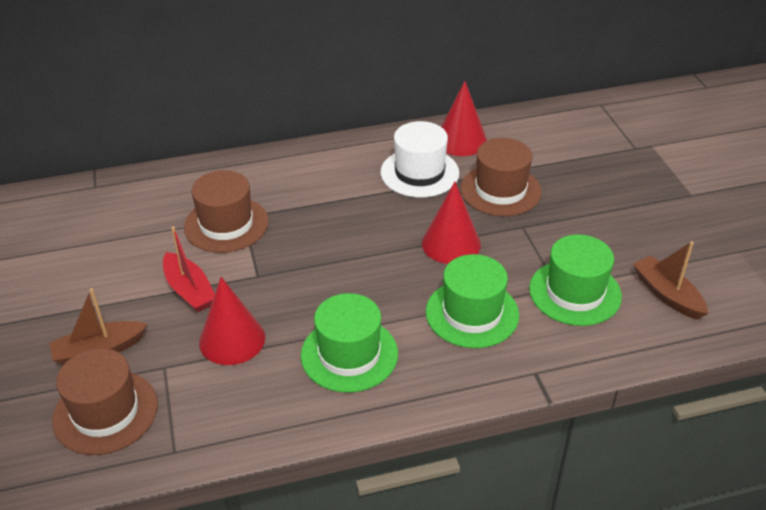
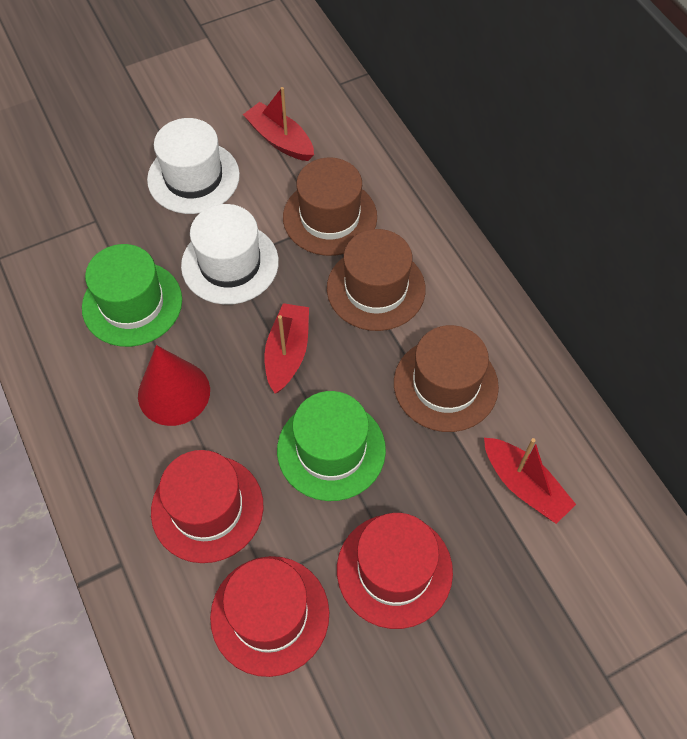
brown boat: 2 -> 0
green hat: 3 -> 2
red boat: 1 -> 3
red cone: 3 -> 1
red hat: 0 -> 3
white hat: 1 -> 2

